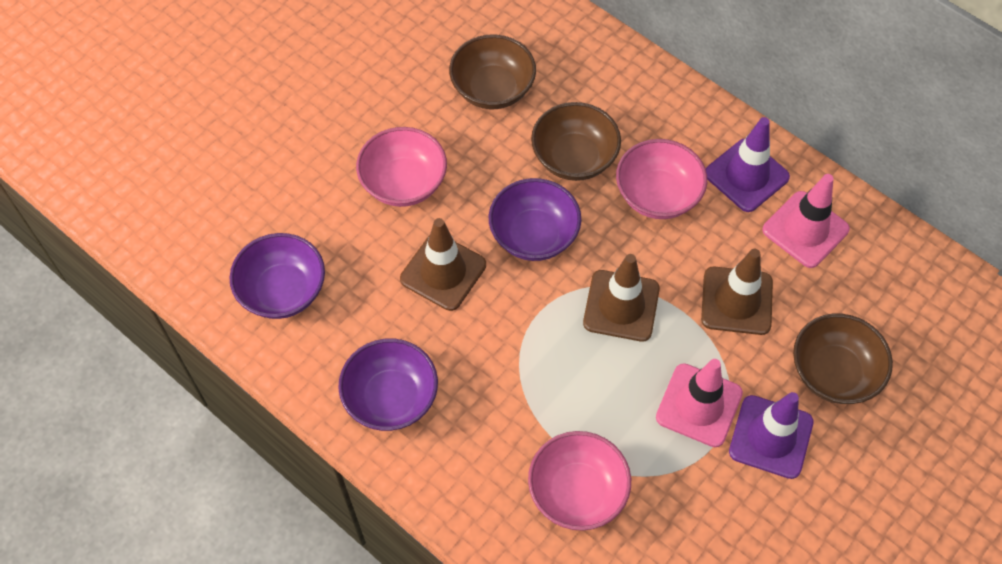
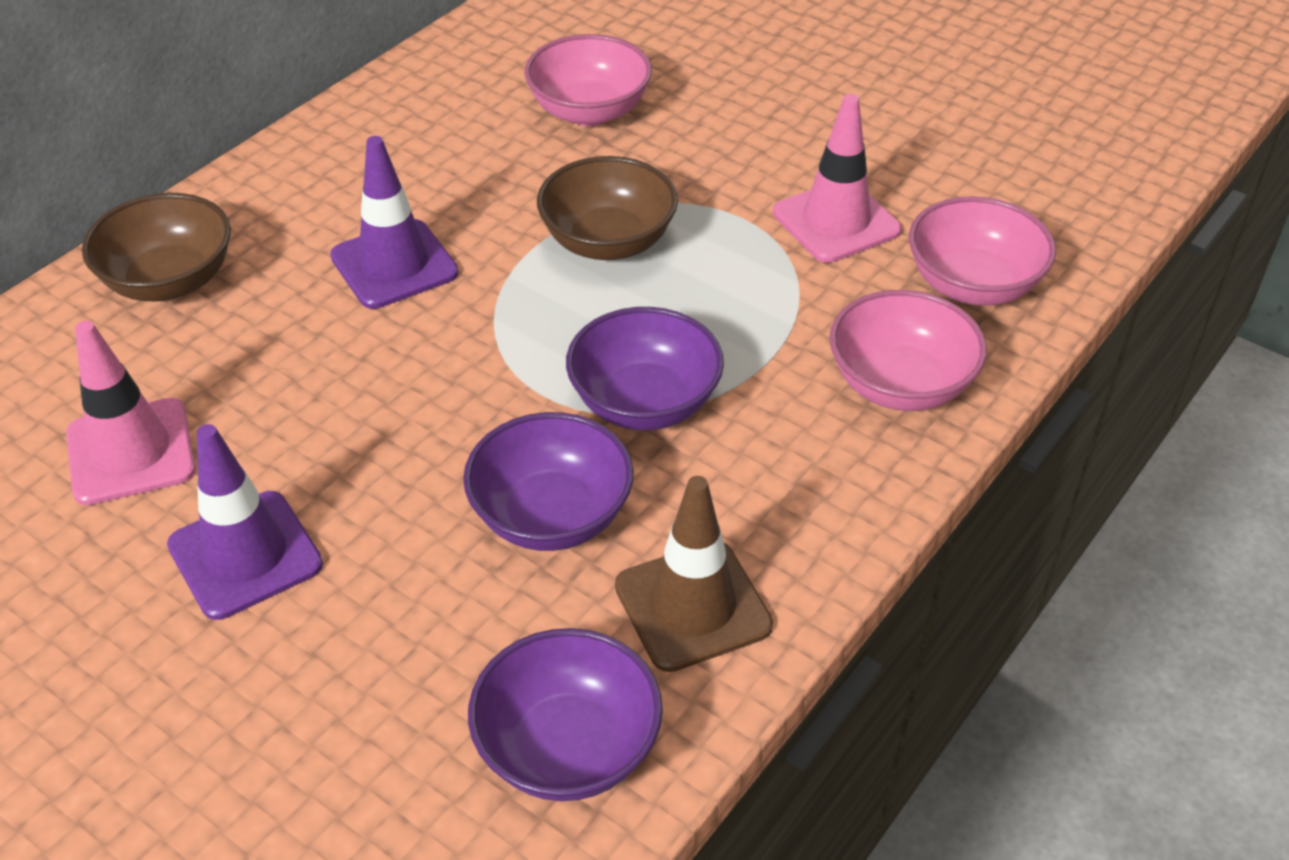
brown bowl: 3 -> 2
brown traffic cone: 3 -> 1

